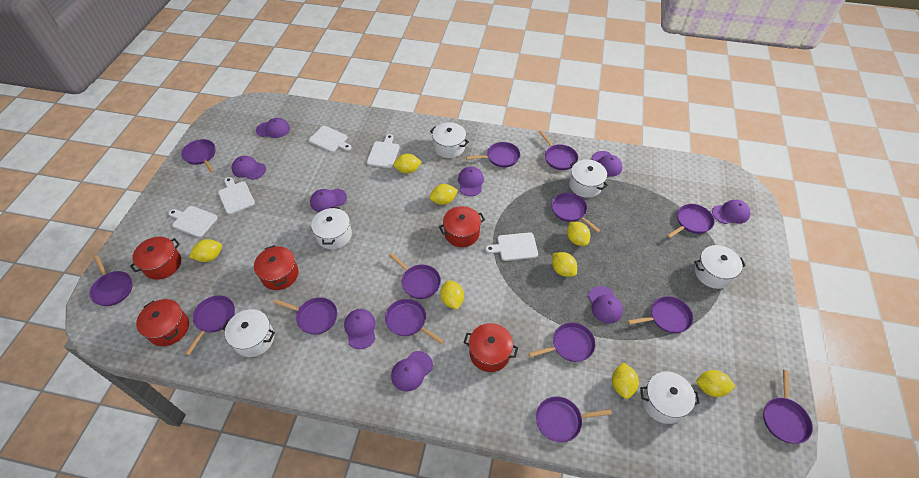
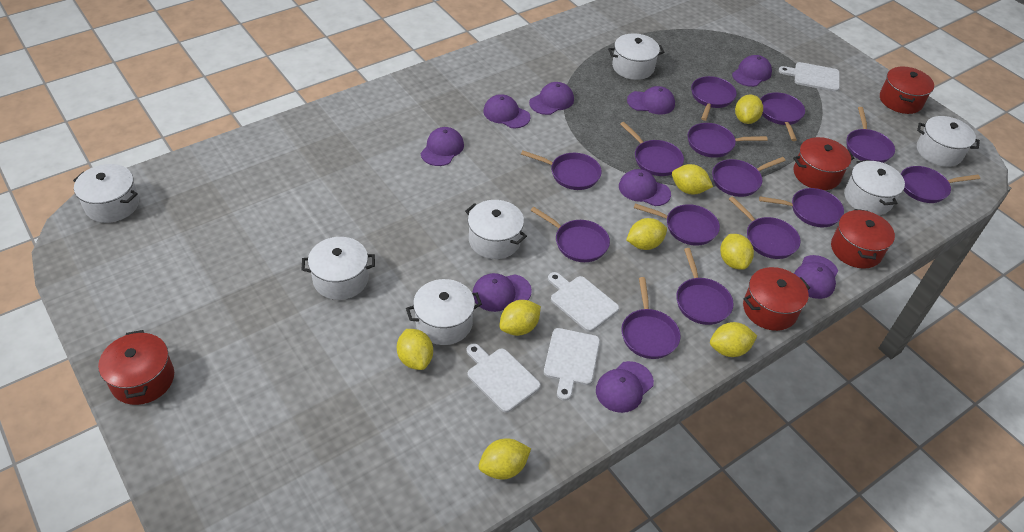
white cutting board: 5 -> 4
white pot: 6 -> 7

